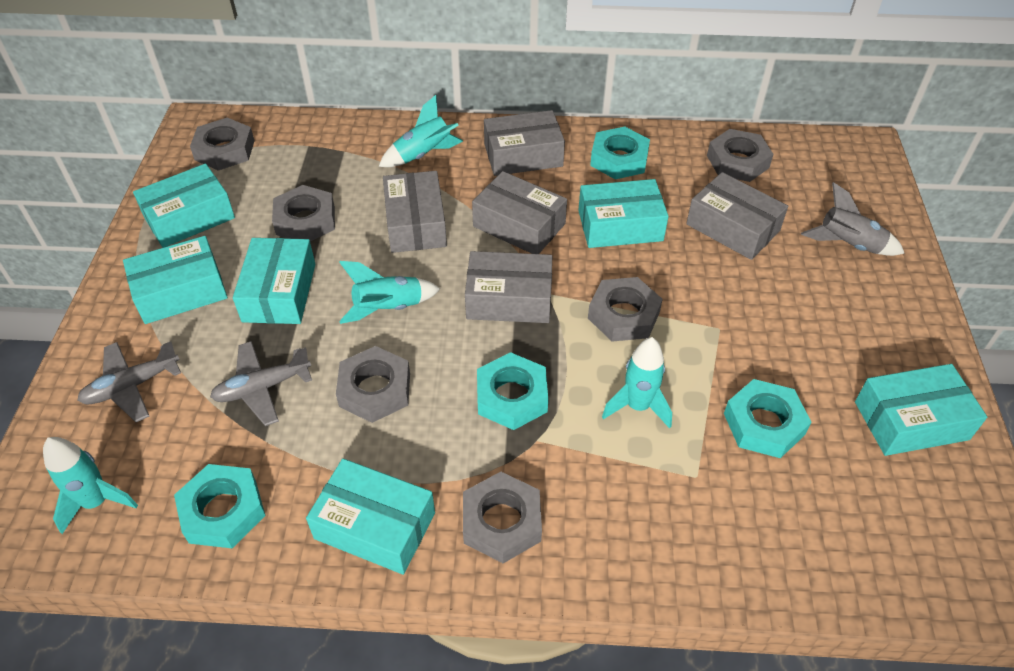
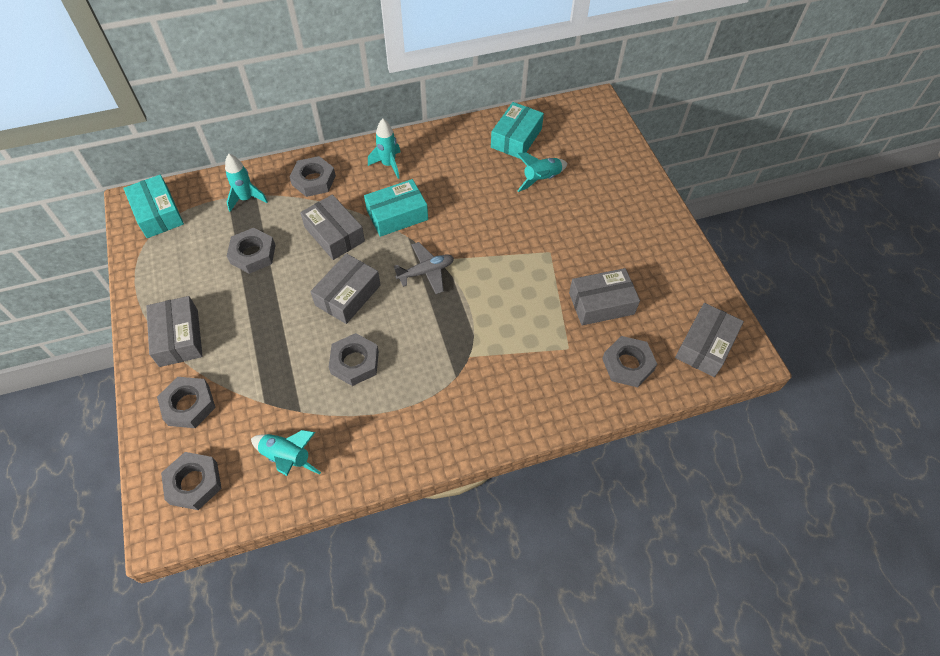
grey plane: 2 -> 1
grey rocket: 1 -> 0
turquoise box: 6 -> 3
turquoise nut: 4 -> 0

